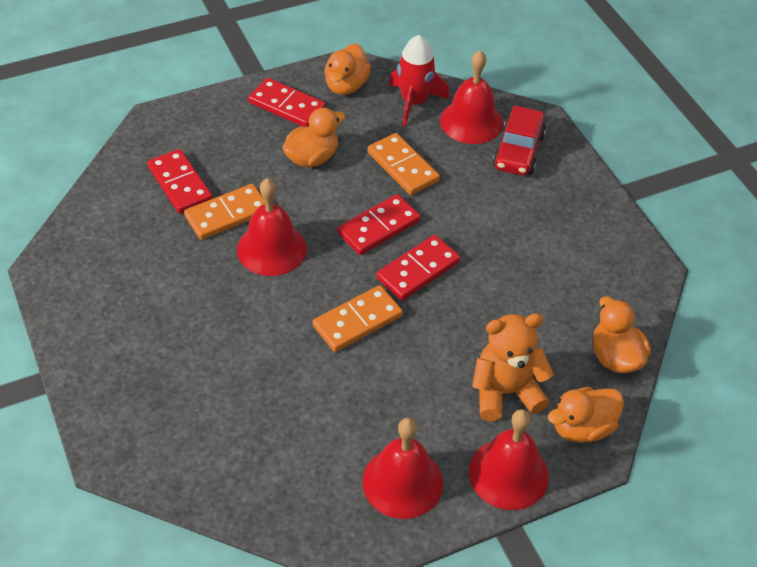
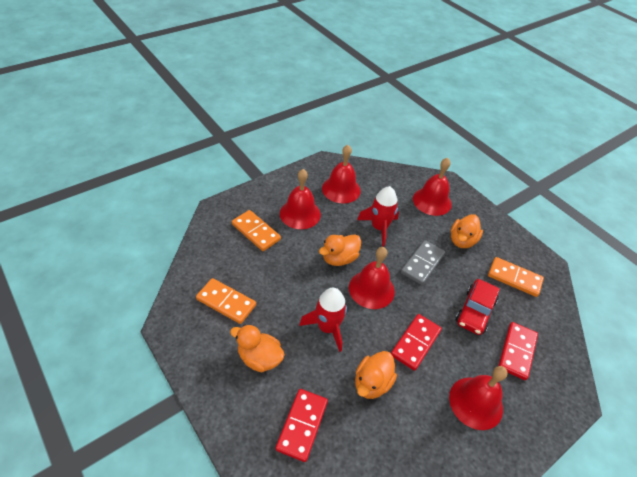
grey domino: 0 -> 1
orange teddy bear: 1 -> 0
red bell: 4 -> 5
red domino: 4 -> 3
red rocket: 1 -> 2

